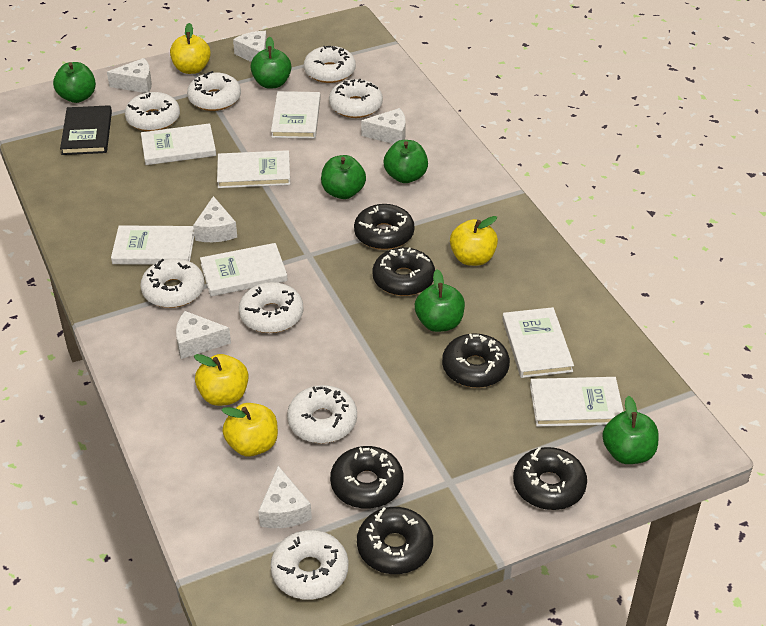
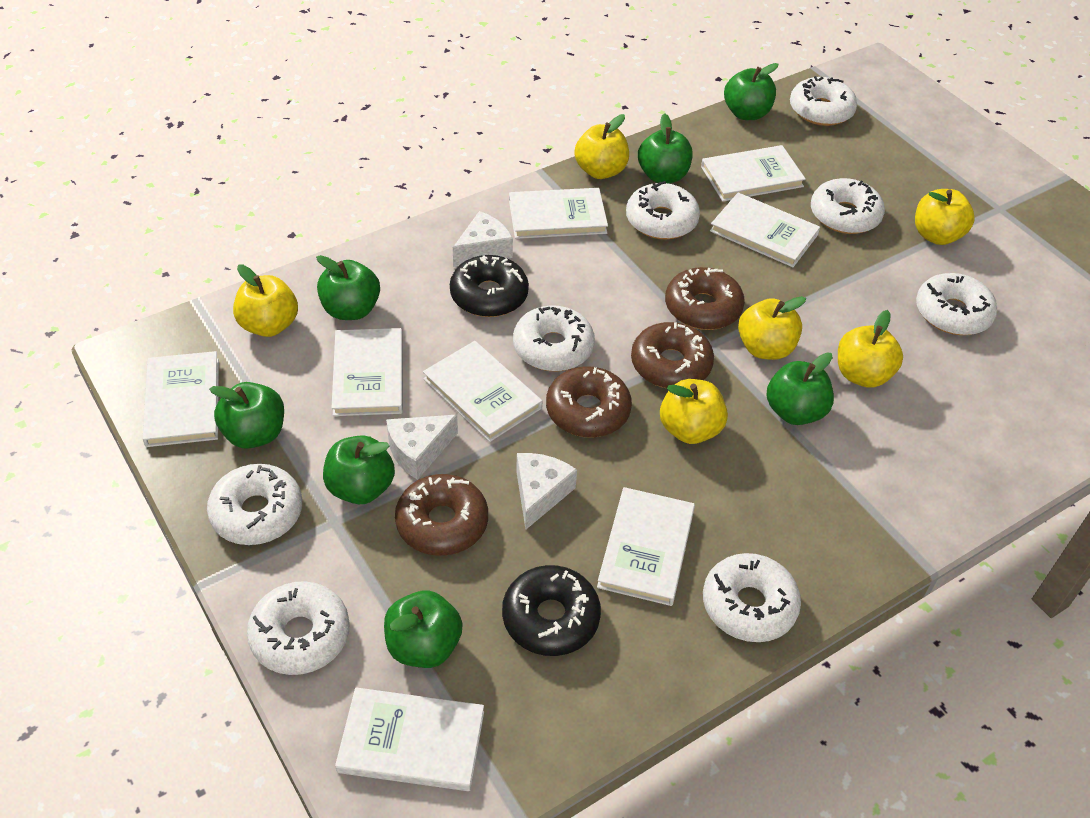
black book: 1 -> 0
black donut: 6 -> 2
brown donut: 0 -> 4
green apple: 6 -> 7
white book: 7 -> 8
white cheese: 6 -> 3
yellow apple: 4 -> 6

